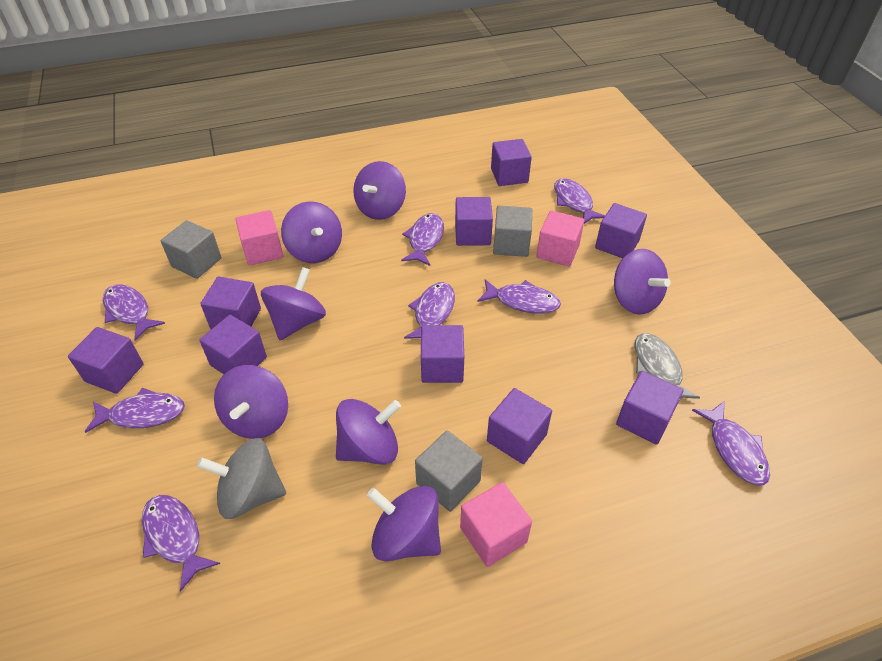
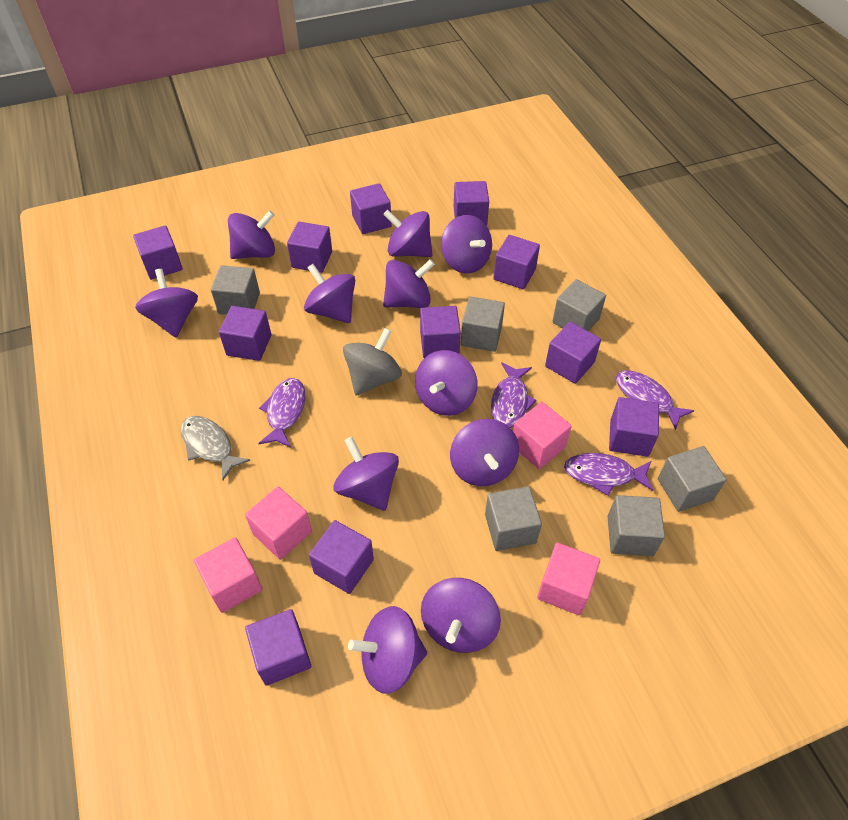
grey cube: 3 -> 6
pink cube: 3 -> 4
purple cube: 9 -> 11
purple fish: 8 -> 4
purple spinning top: 7 -> 11

